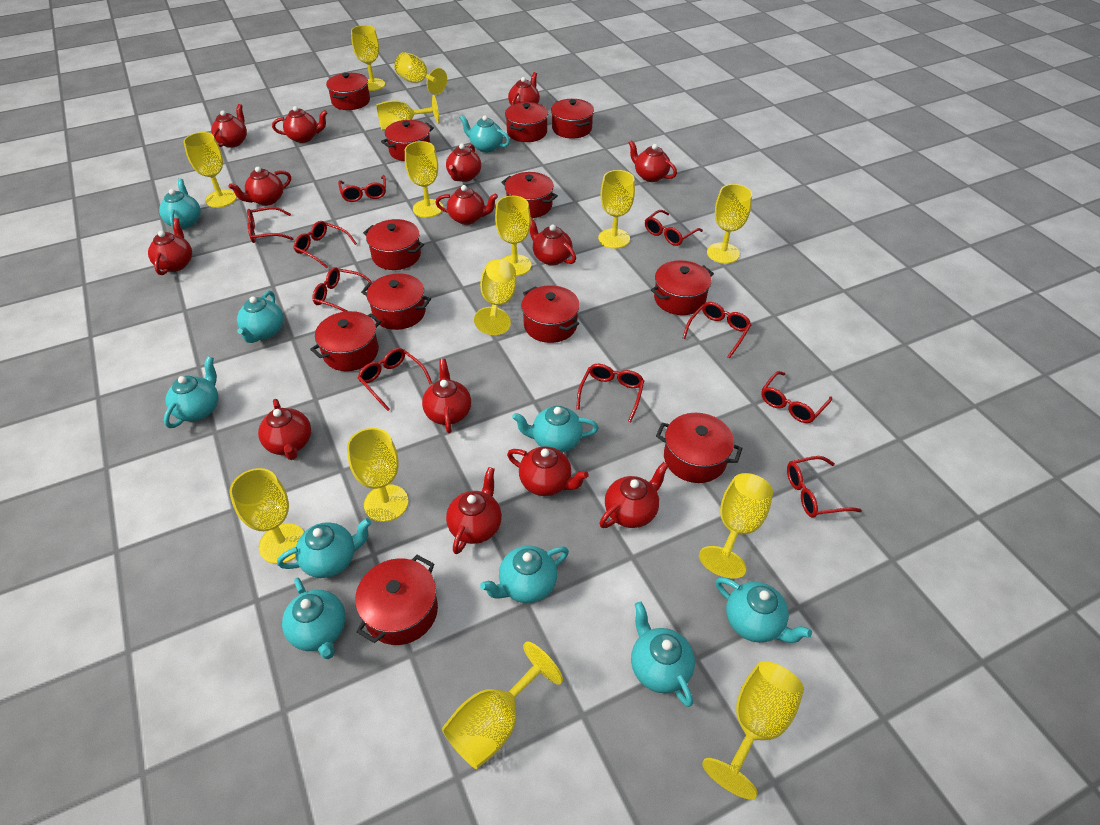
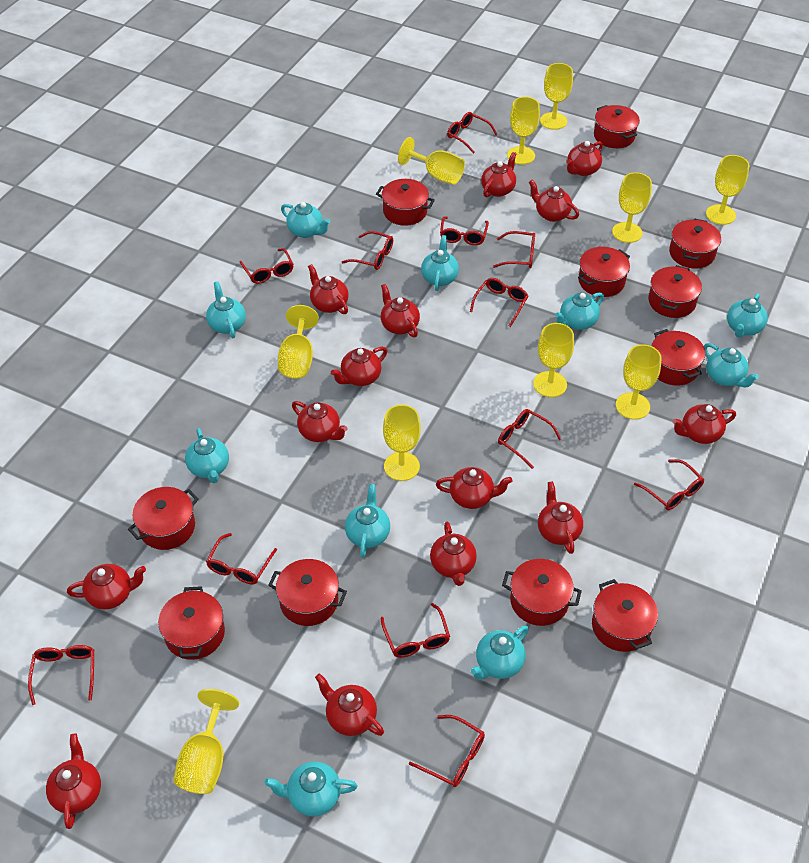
red glasses: 10 -> 12
red pot: 12 -> 11
yellow goblet: 14 -> 10

